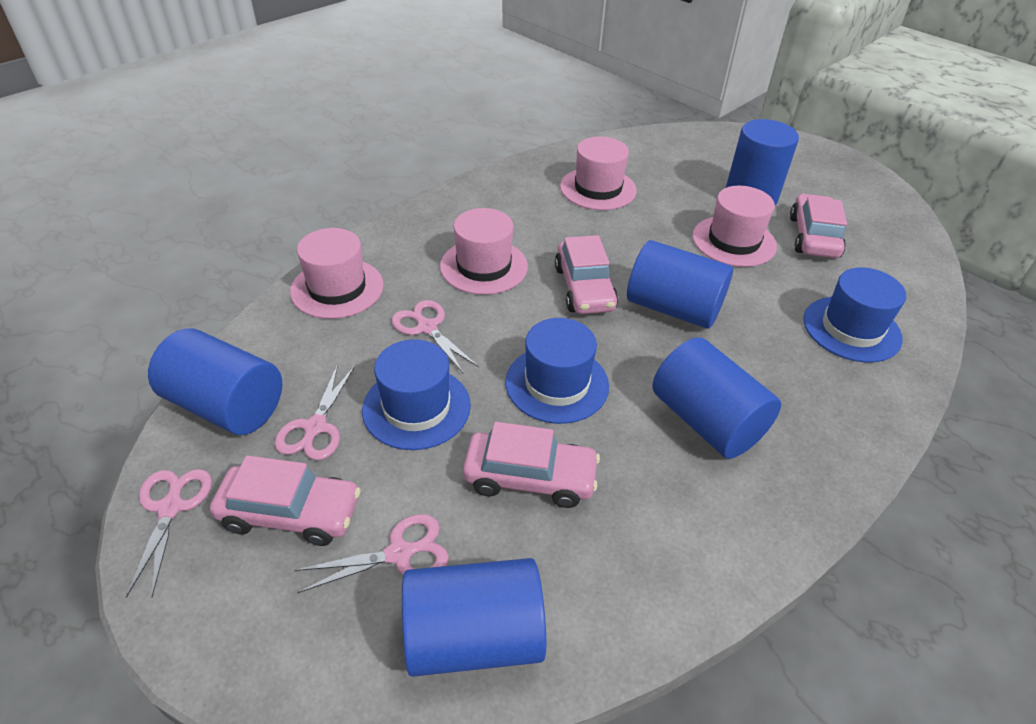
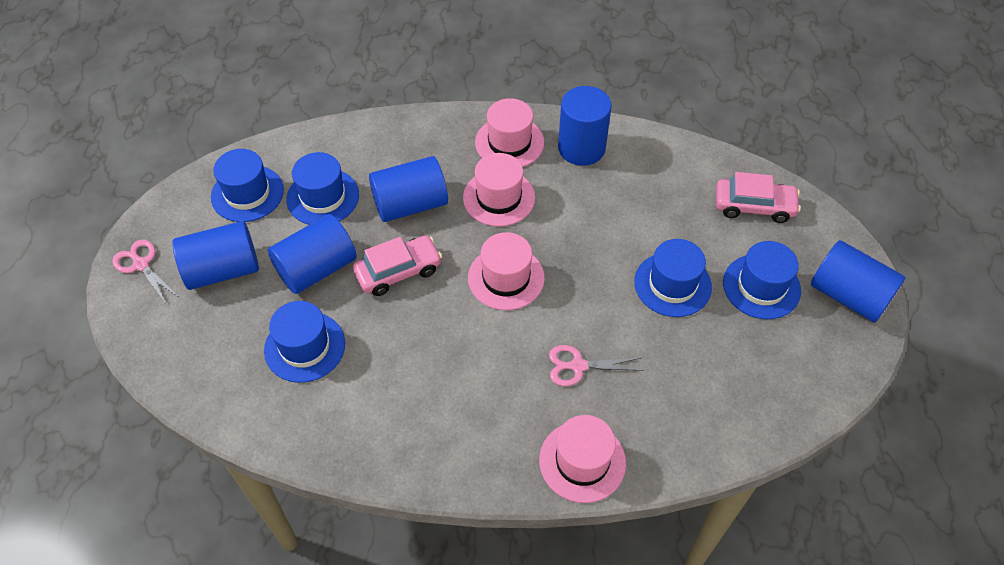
blue hat: 3 -> 5
pink car: 4 -> 2
pink scissors: 4 -> 2

